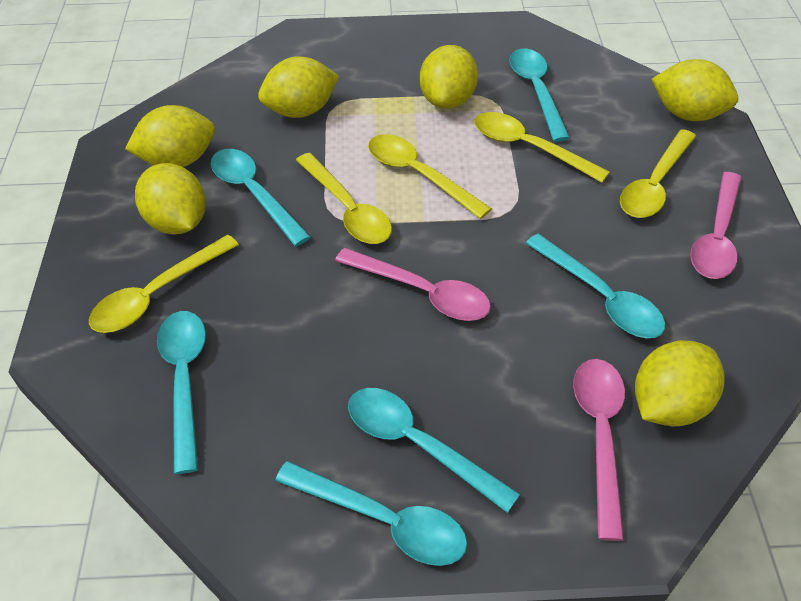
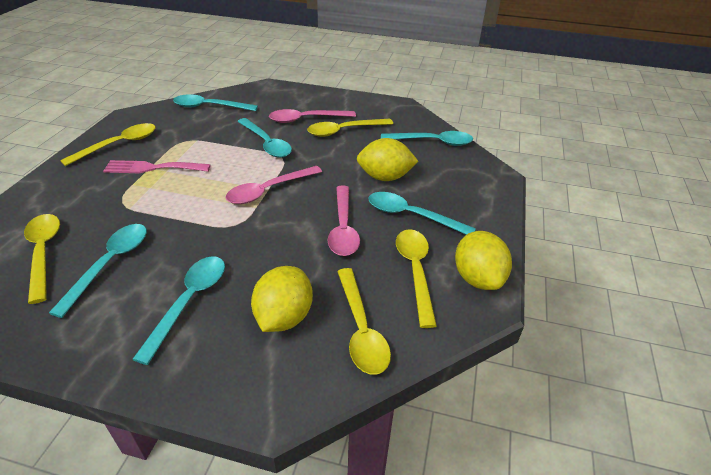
pink fork: 0 -> 1
yellow lemon: 6 -> 3

